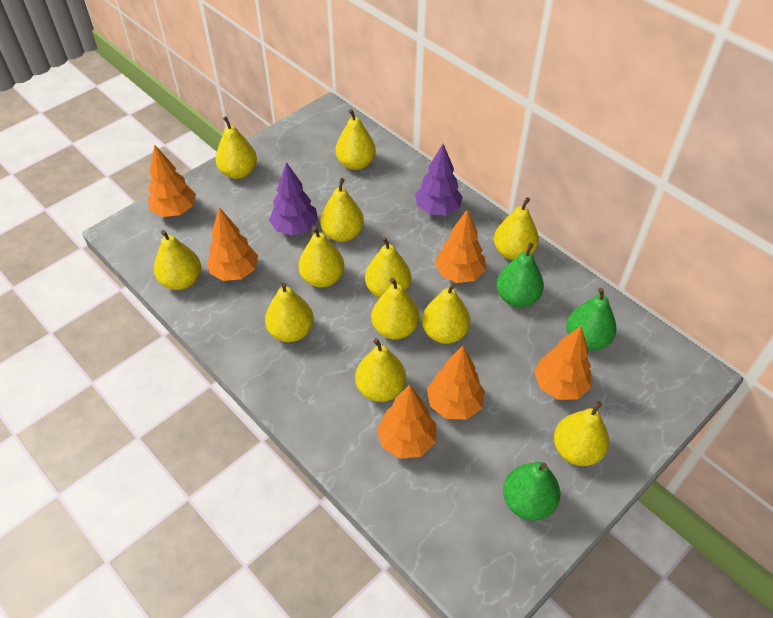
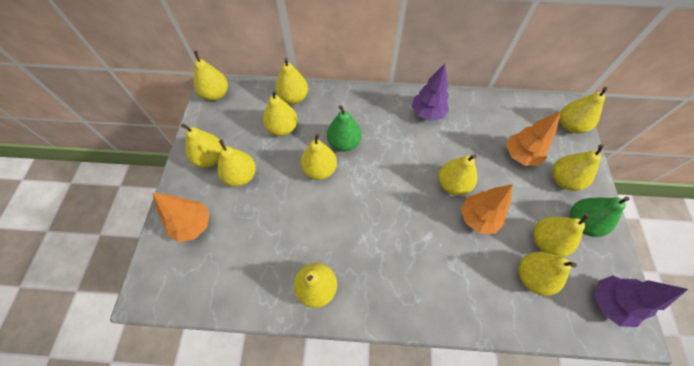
green pear: 3 -> 2
orange tree: 6 -> 3

